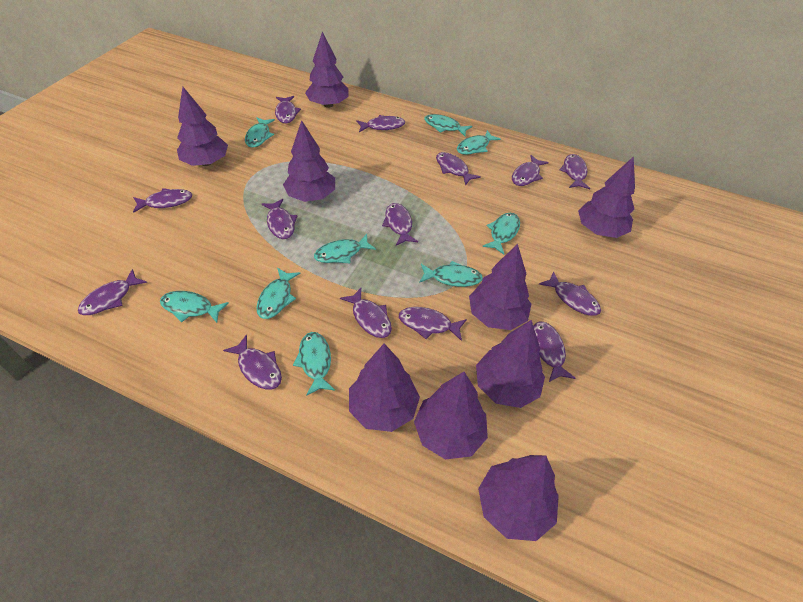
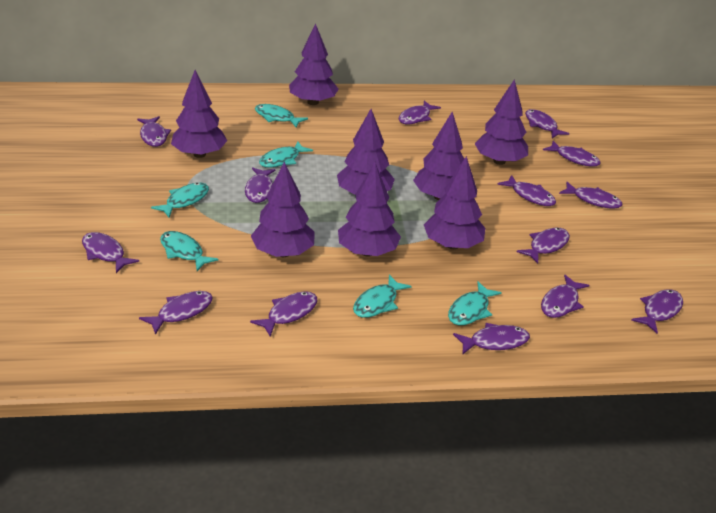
purple tree: 9 -> 8
turquoise fish: 9 -> 6

